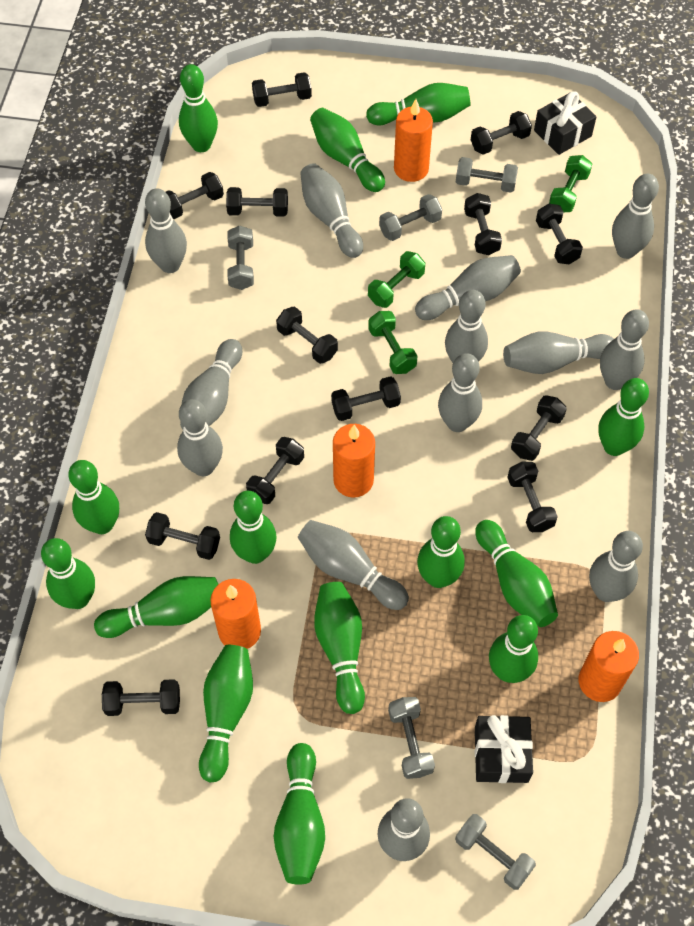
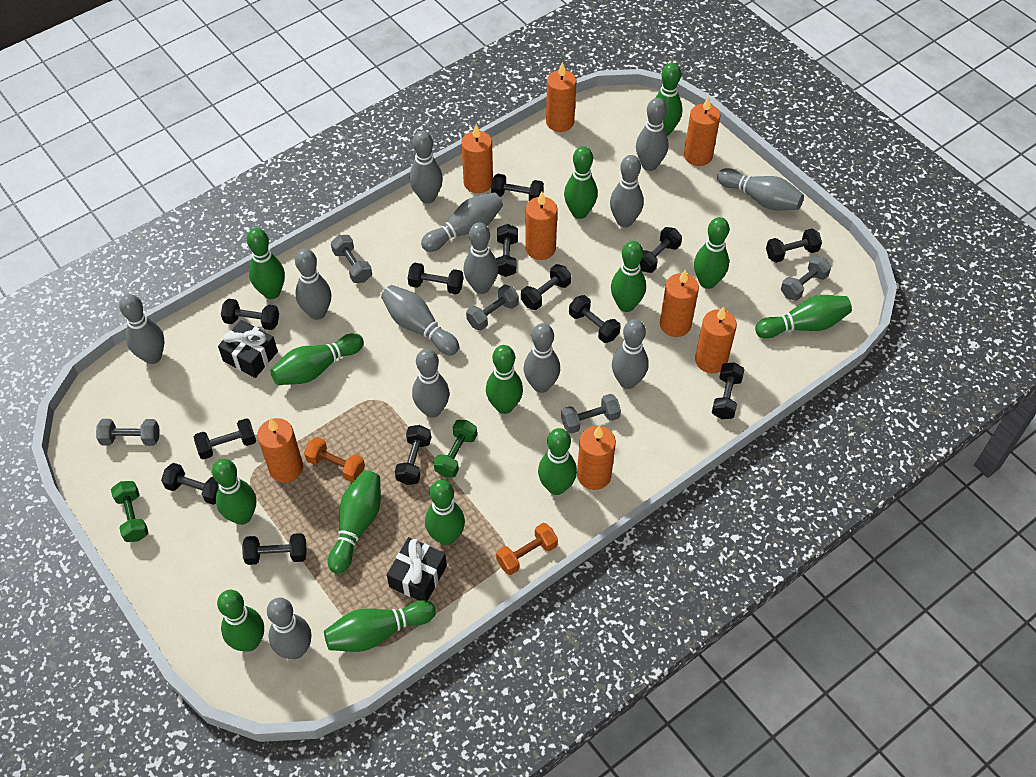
green dumbbell: 3 -> 2
orange candle: 4 -> 8
orange dumbbell: 0 -> 2

